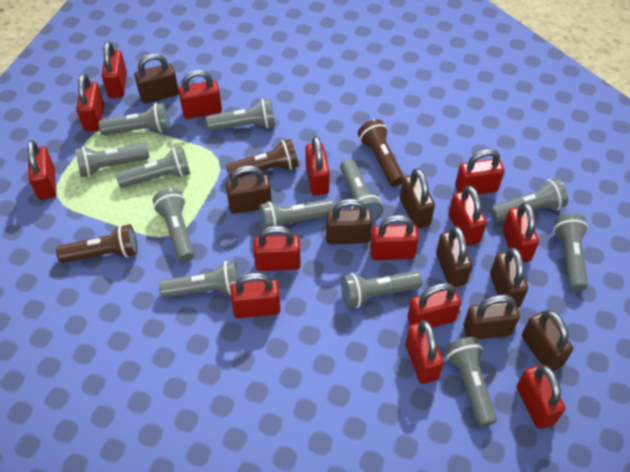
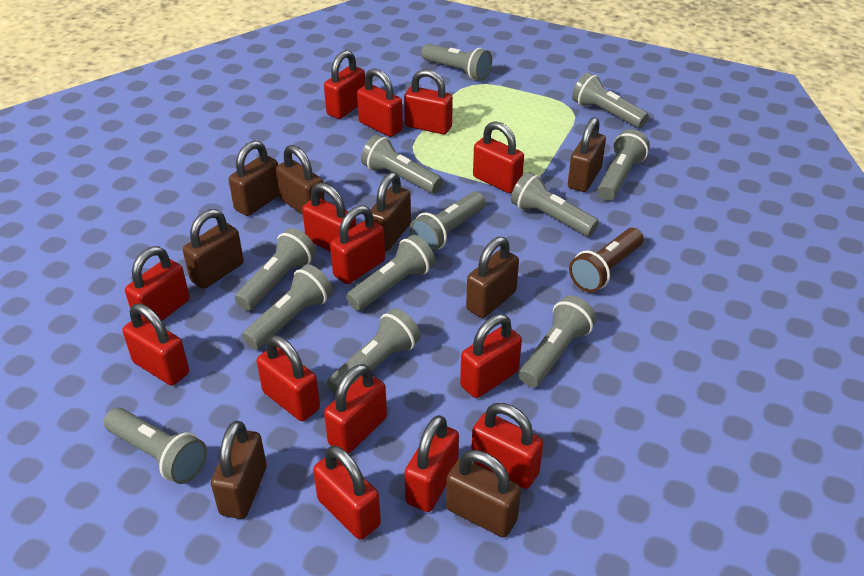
brown flashlight: 3 -> 1

